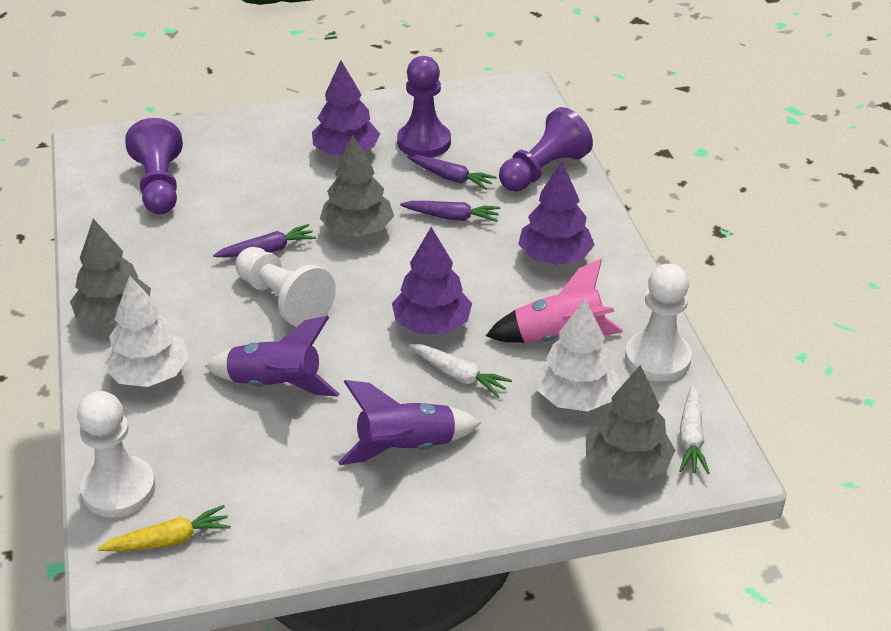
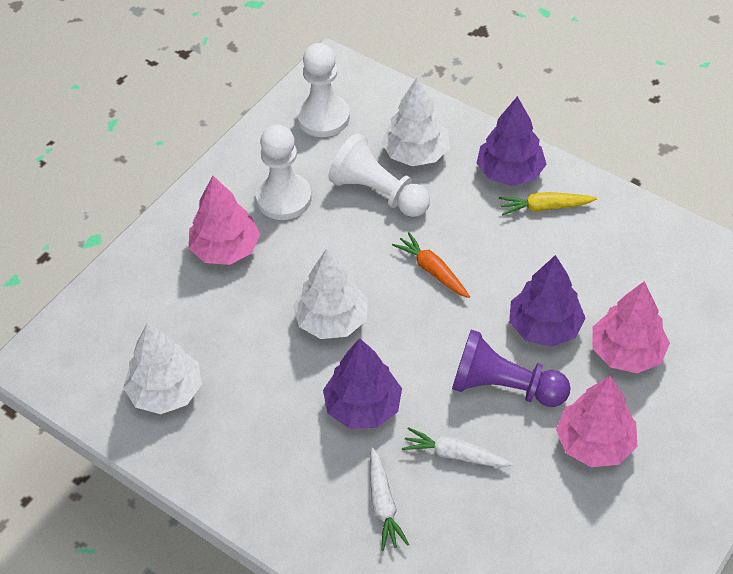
grey tree: 3 -> 0
orange carrot: 0 -> 1
pink rocket: 1 -> 0
pink tree: 0 -> 3
purple carrot: 3 -> 0
purple pawn: 3 -> 1
purple rocket: 2 -> 0
white tree: 2 -> 3

